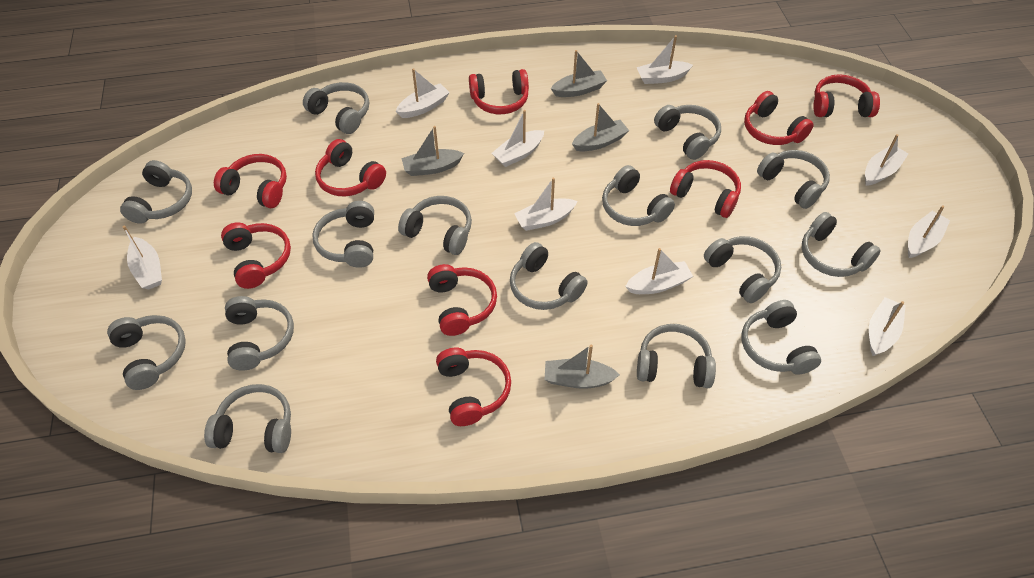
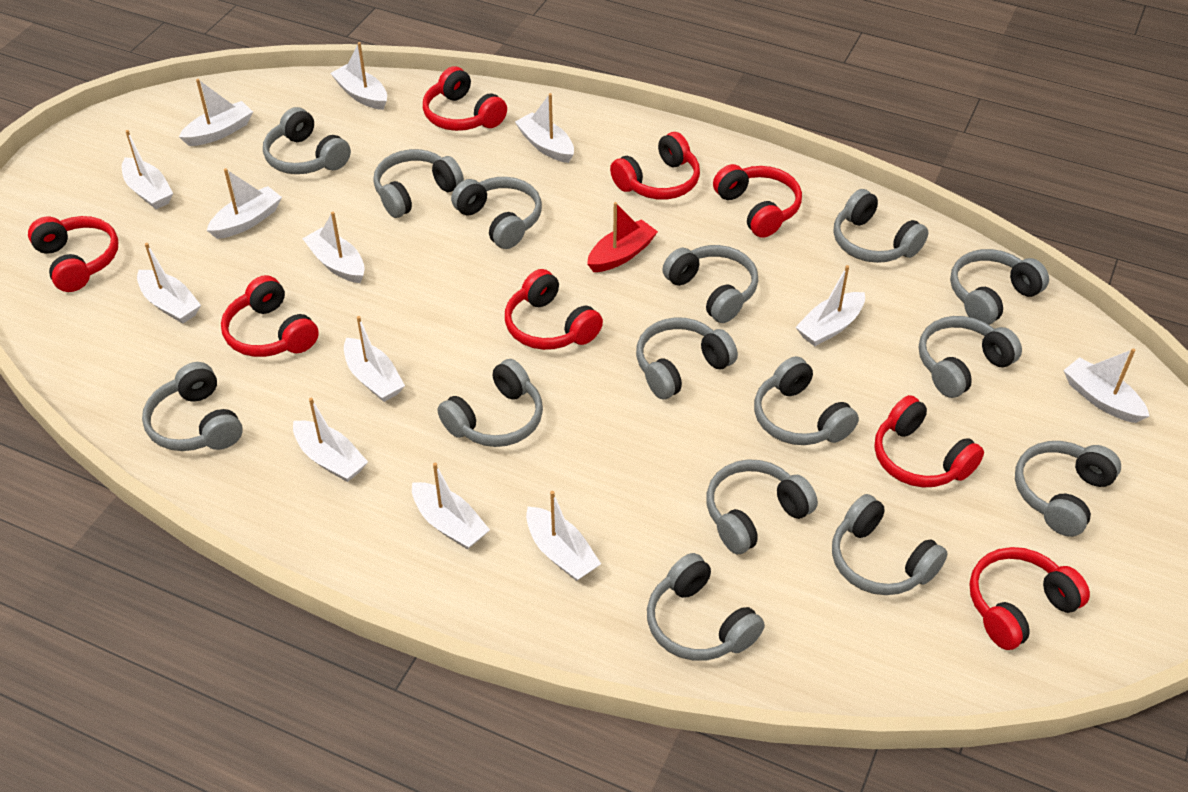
grey boat: 4 -> 0
red boat: 0 -> 1
red headphones: 9 -> 8
white boat: 9 -> 13

